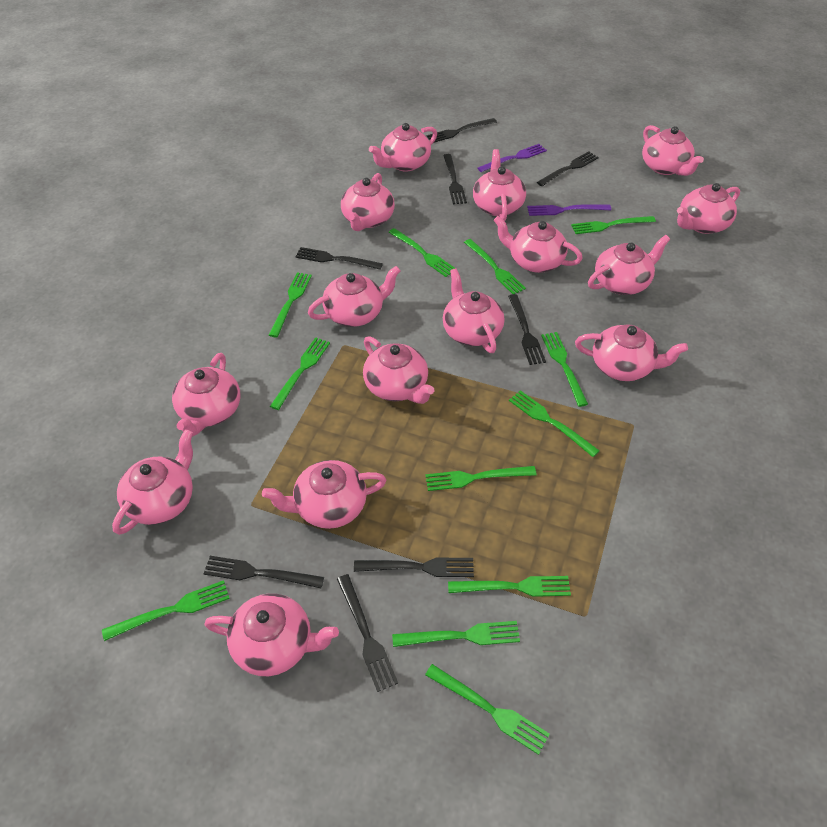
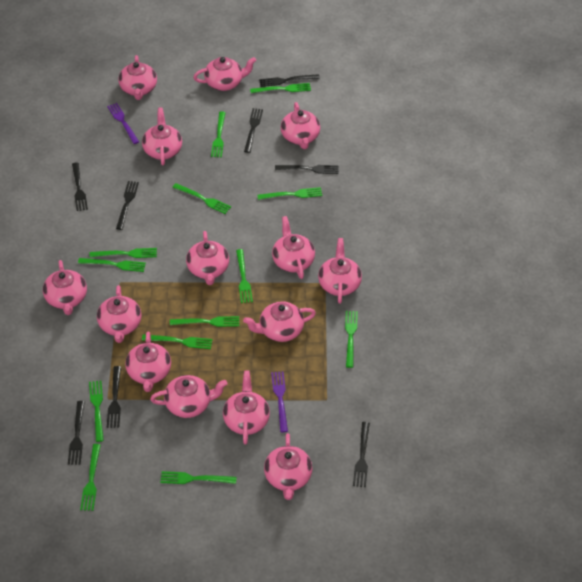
green fork: 12 -> 13
pink teapot: 15 -> 14

